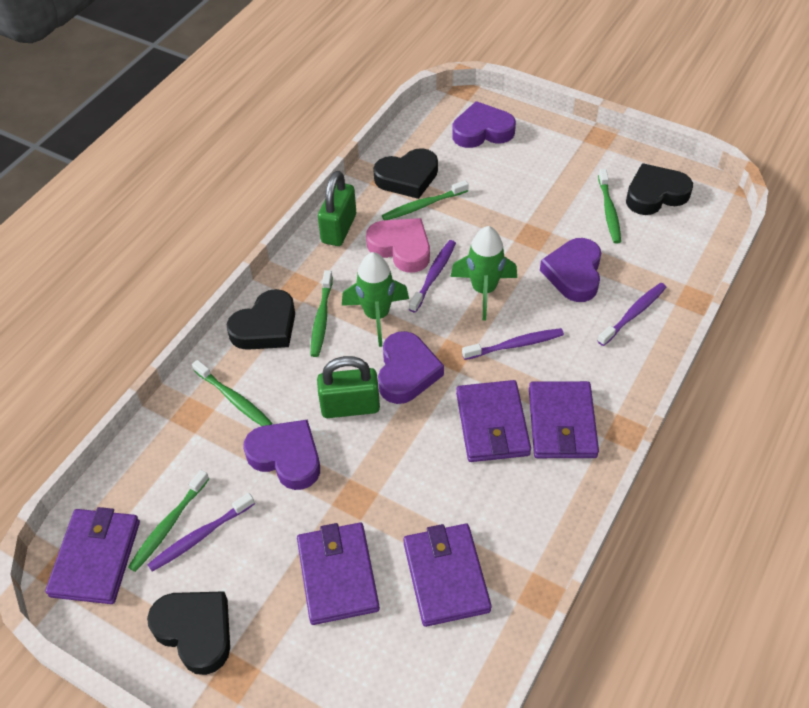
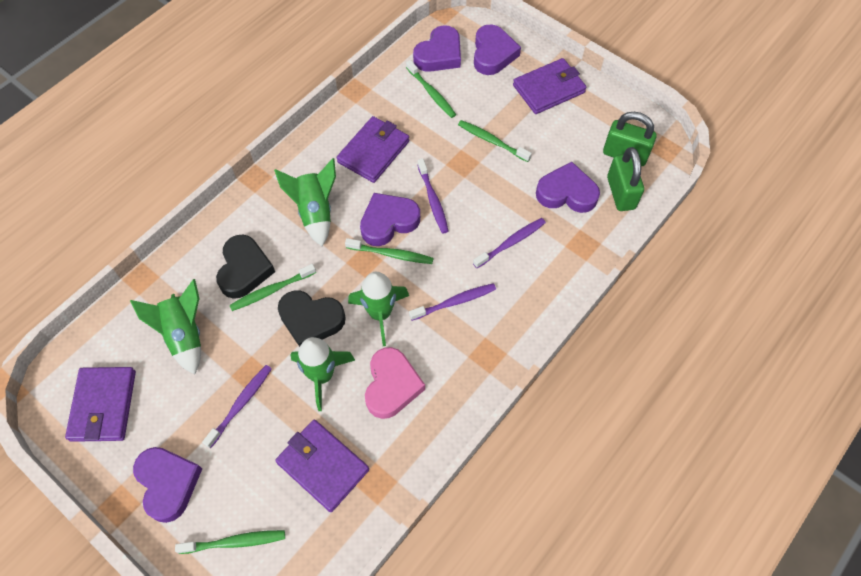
black heart: 4 -> 2
green rocket: 2 -> 4
purple heart: 4 -> 5
purple wallet: 5 -> 4

